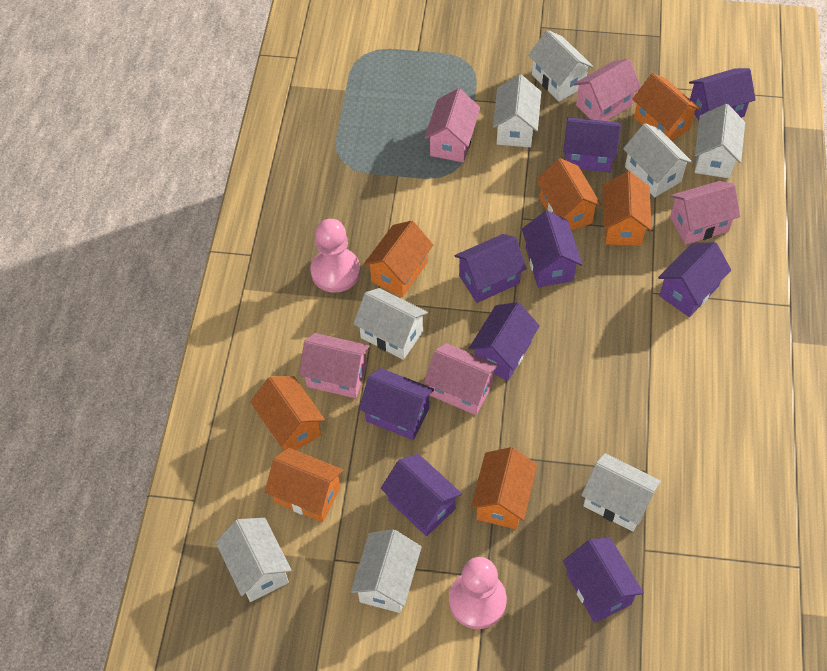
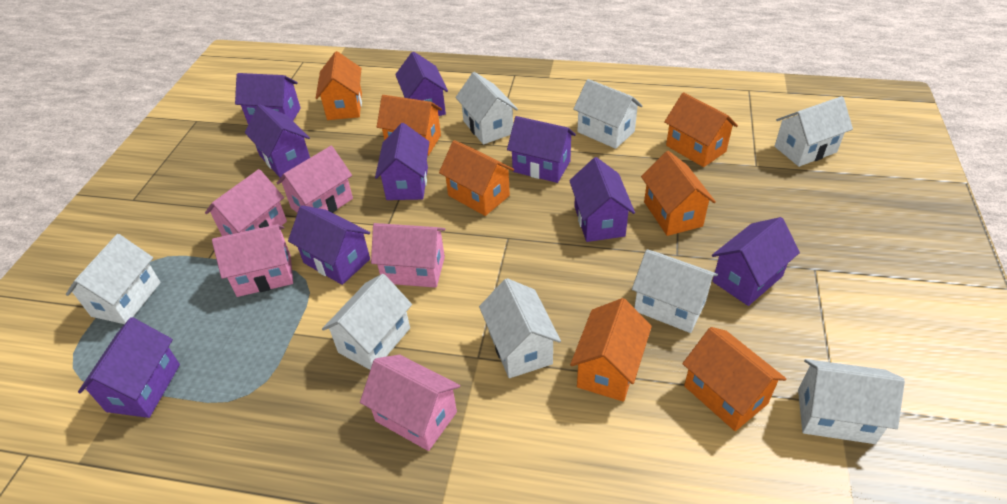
pink pawn: 2 -> 0

